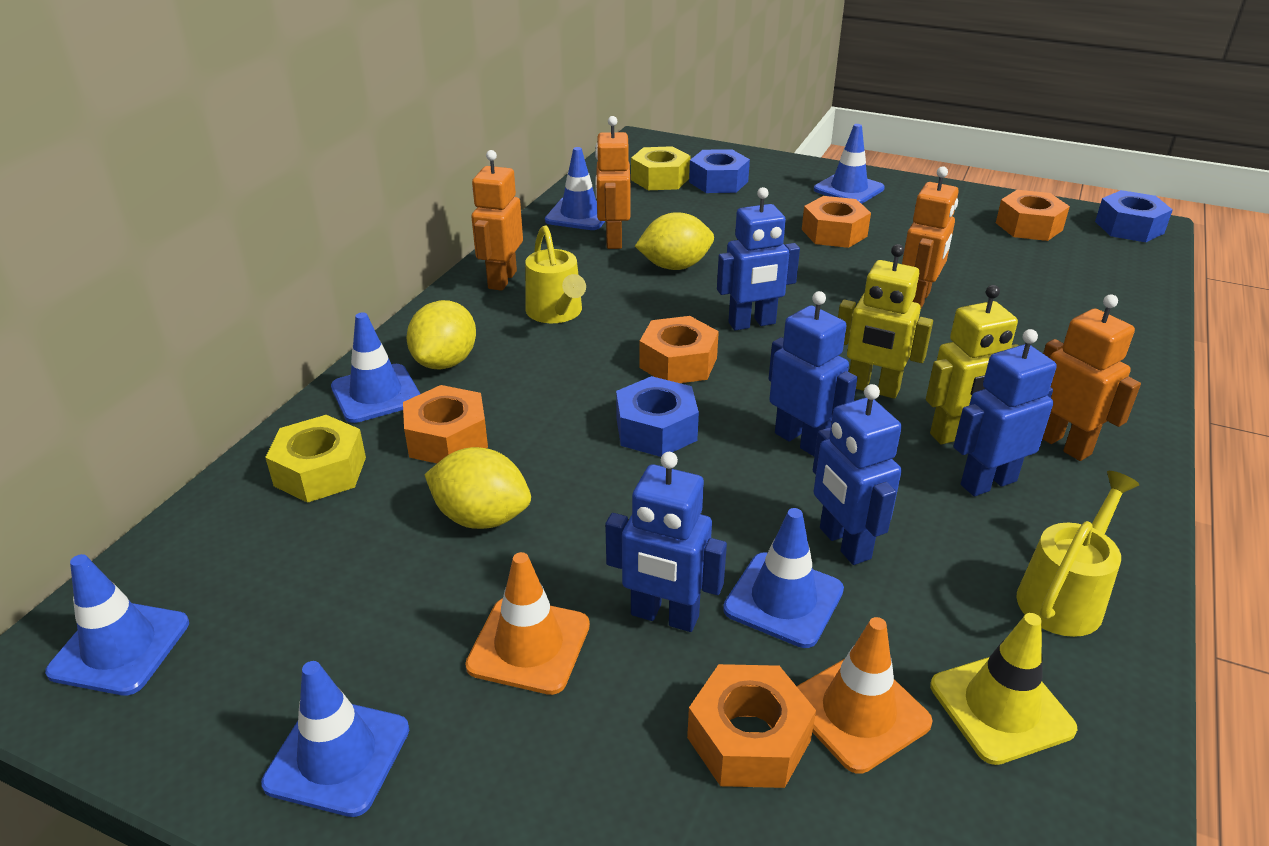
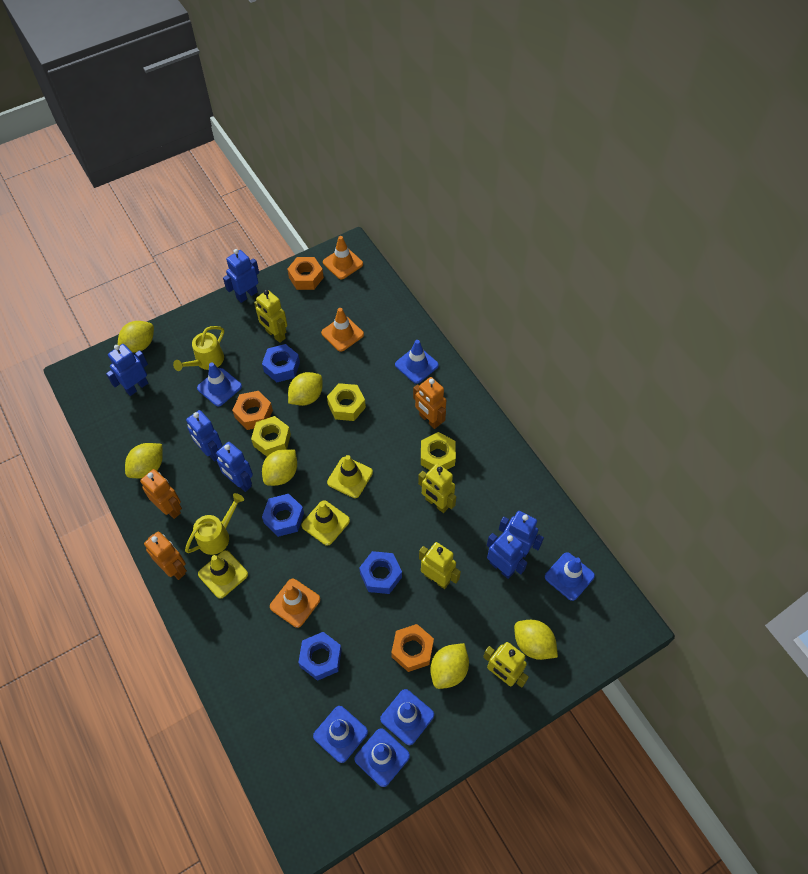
blue nut: 3 -> 4
blue robot: 5 -> 6
orange nut: 5 -> 3
orange robot: 4 -> 3
orange traffic cone: 2 -> 3
yellow lemon: 3 -> 6
yellow nut: 2 -> 3
yellow robot: 2 -> 4
yellow traffic cone: 1 -> 3

